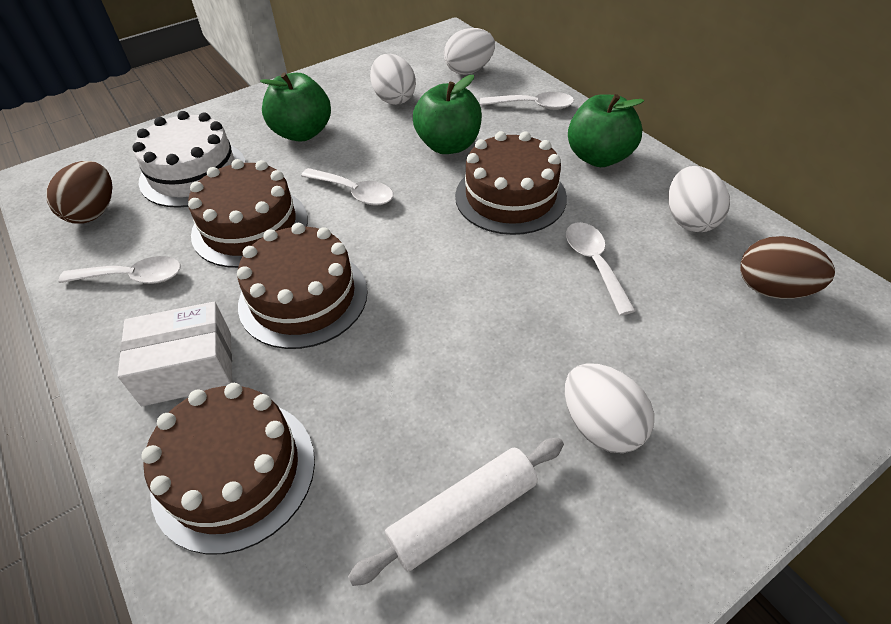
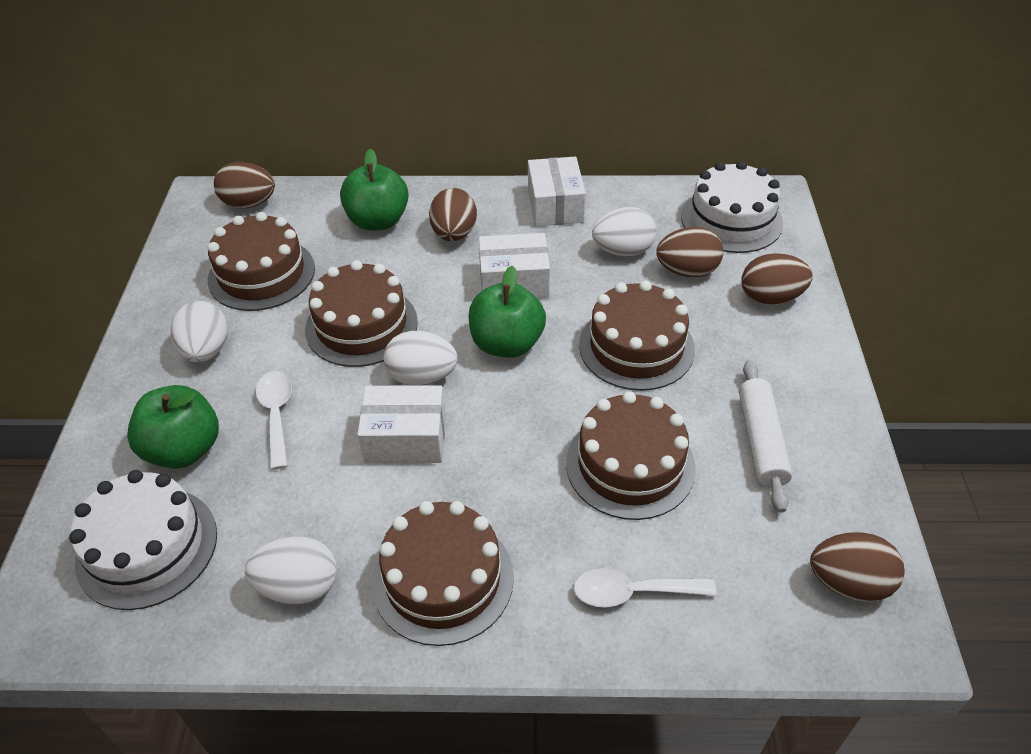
brown cake: 4 -> 5
brown egg: 2 -> 5
white box: 1 -> 3
white cake: 1 -> 2
white spoon: 4 -> 2

